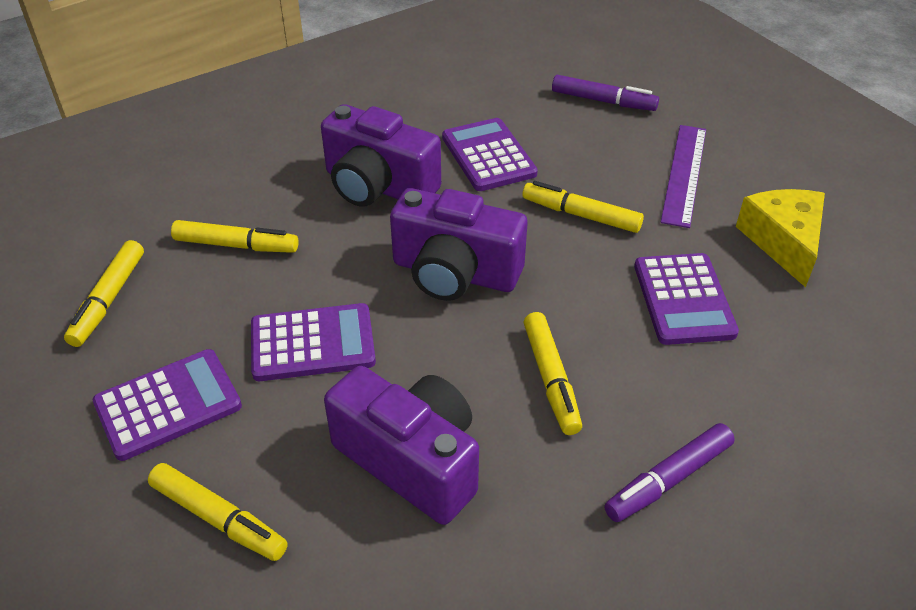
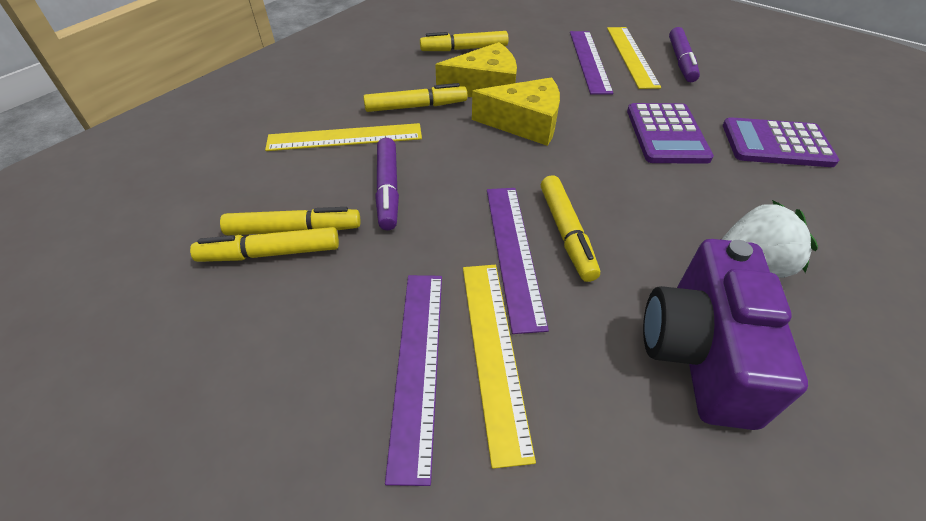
purple calculator: 4 -> 2
purple camera: 3 -> 1
purple ruler: 1 -> 3
white strawberry: 0 -> 1
yellow cheese: 1 -> 2
yellow ruler: 0 -> 3

